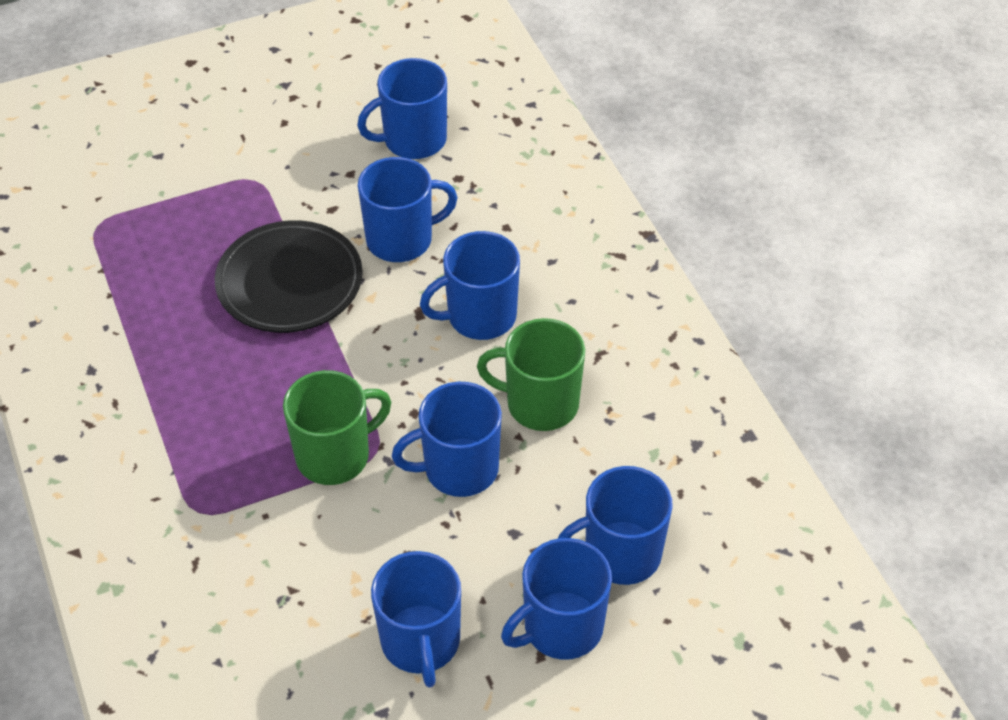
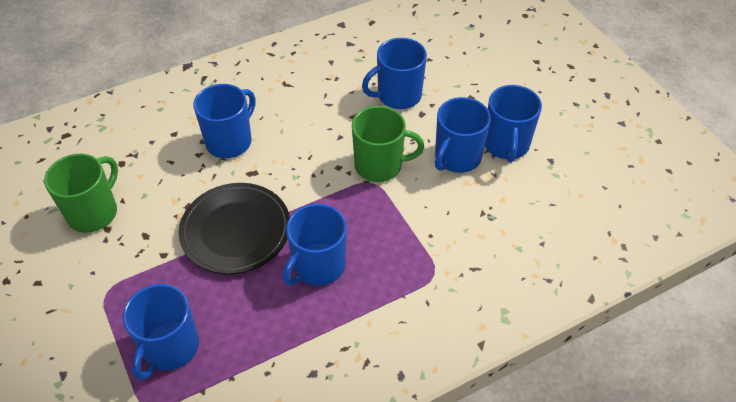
blue mug: 7 -> 6

